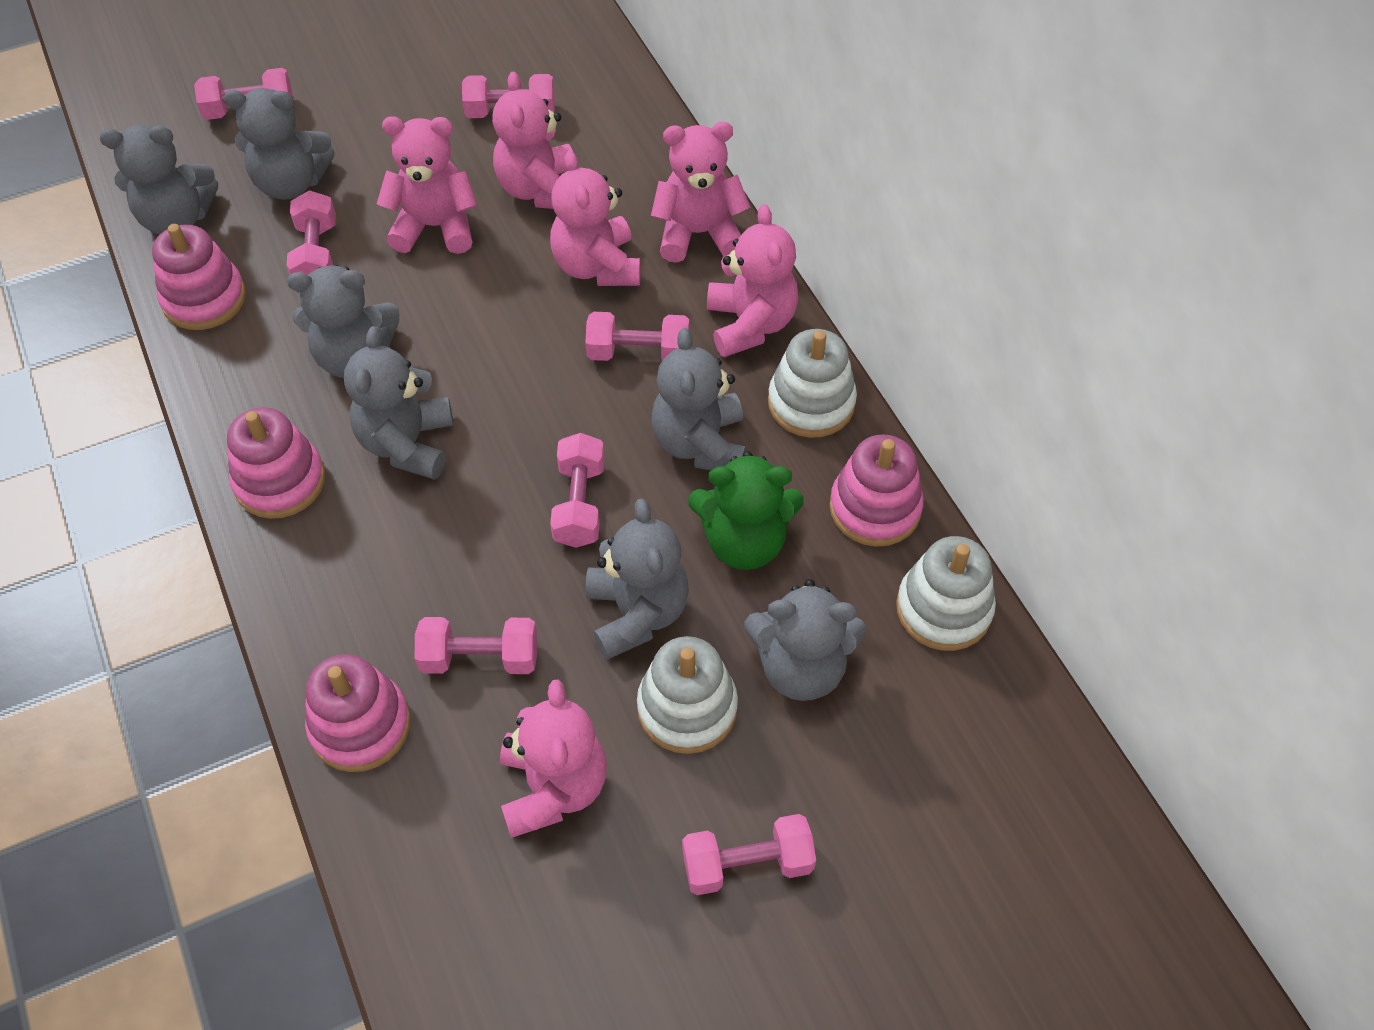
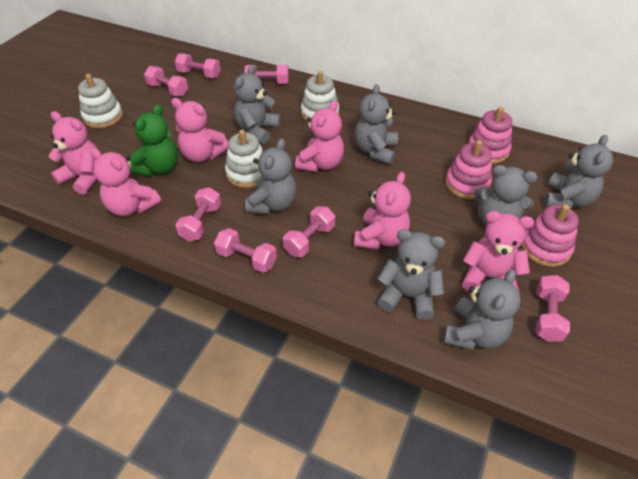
pink stacking toy: 4 -> 3

